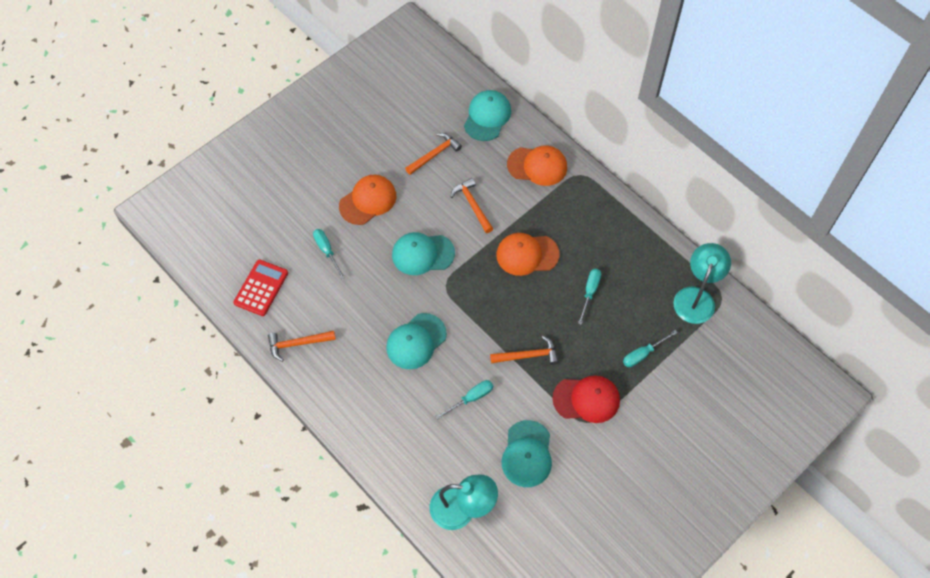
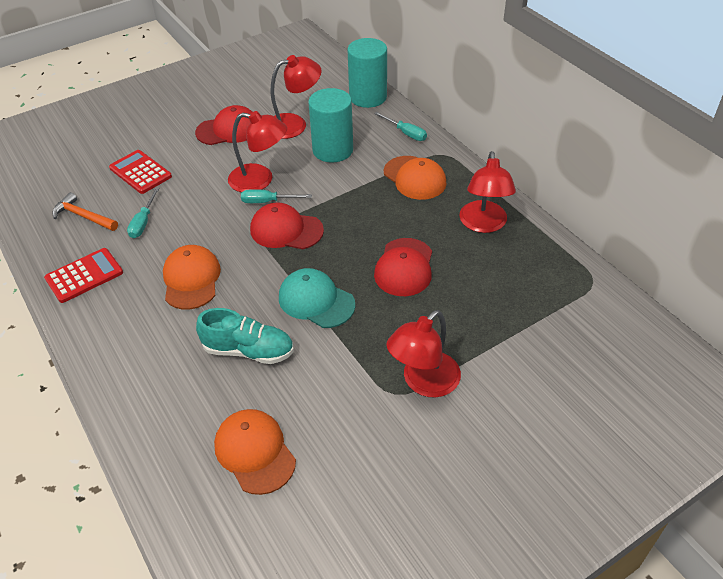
orange hammer: 4 -> 1
red calculator: 1 -> 2
red cap: 1 -> 3
red lamp: 0 -> 4
turquoise cap: 4 -> 1
turquoise cylinder: 0 -> 2
turquoise lamp: 2 -> 0
turquoise screwdriver: 4 -> 3
turquoise shoe: 0 -> 1

